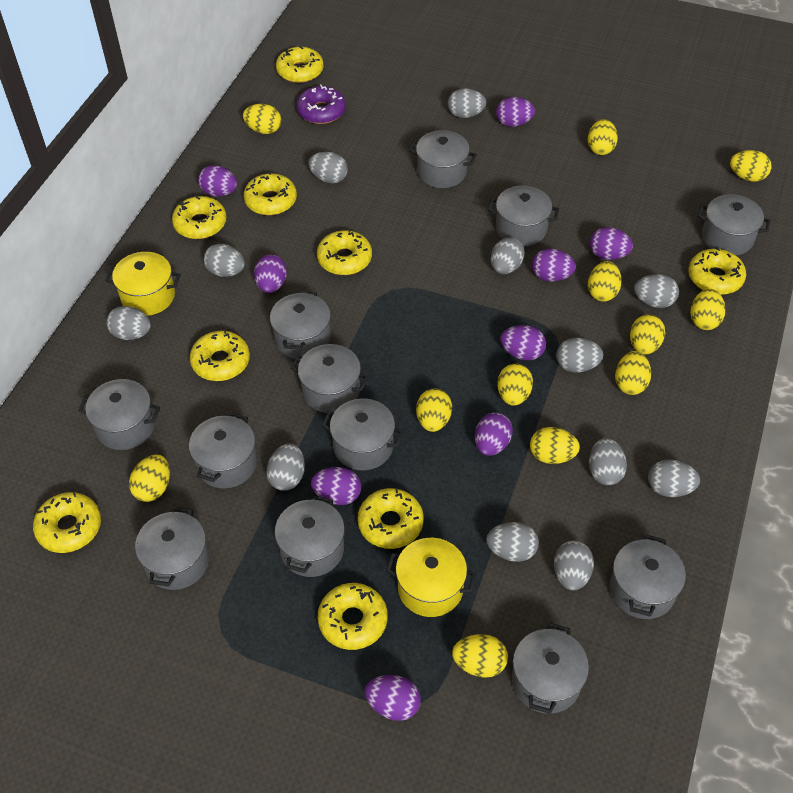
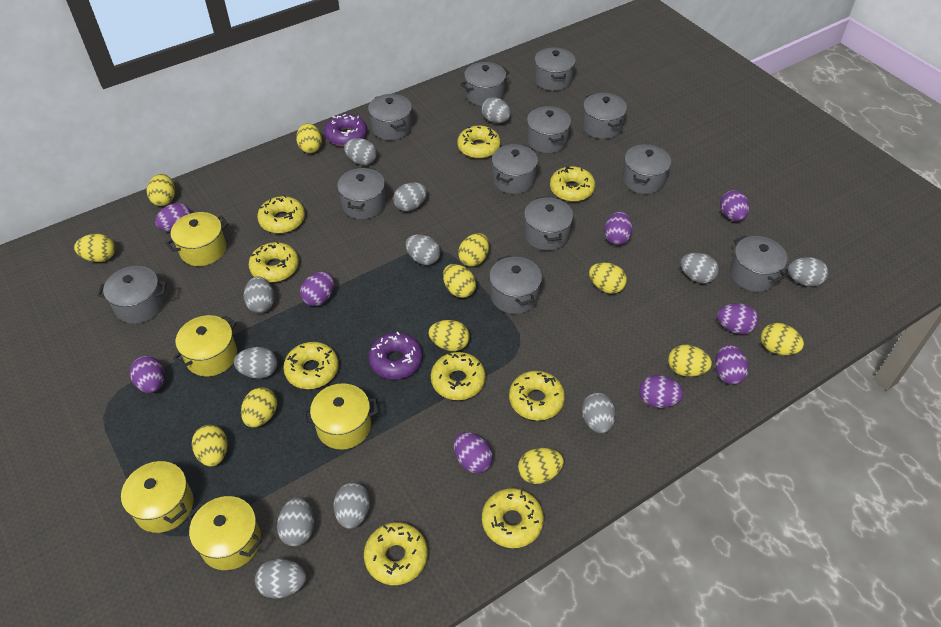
purple donut: 1 -> 2
yellow pot: 2 -> 5

